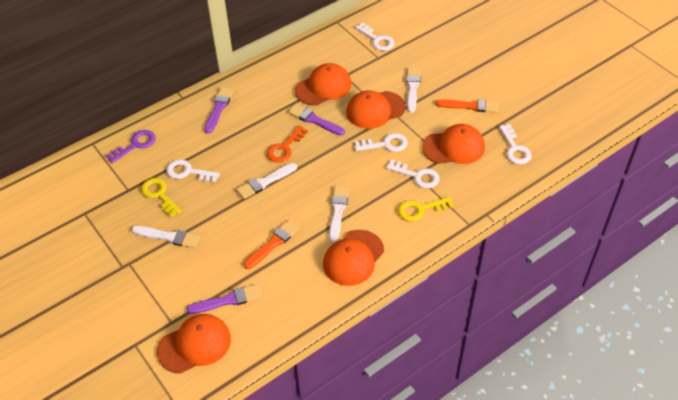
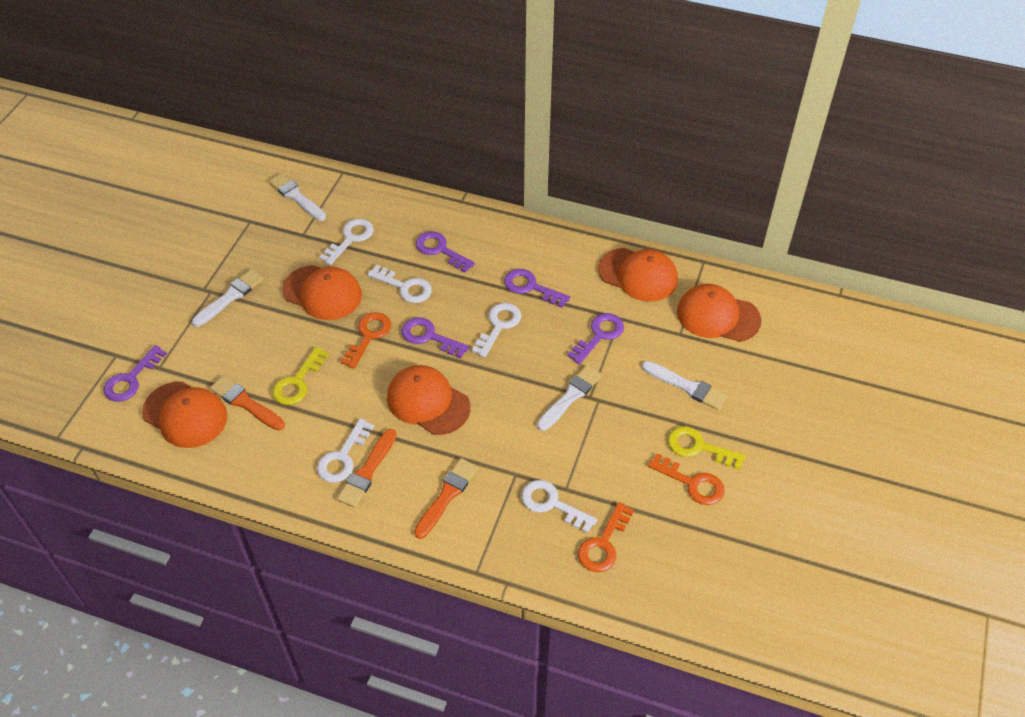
orange brush: 2 -> 3
orange key: 1 -> 3
purple brush: 3 -> 0
purple key: 1 -> 5

